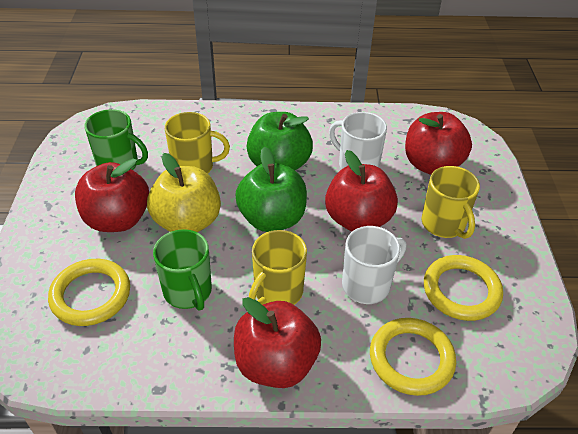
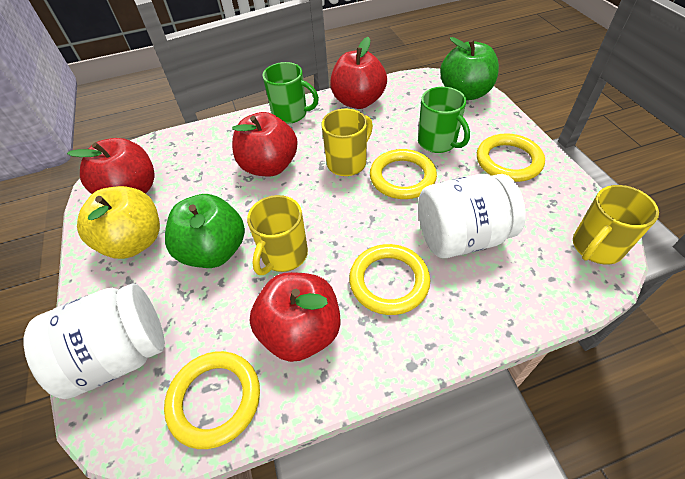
white jar: 0 -> 2
white mug: 2 -> 0
yellow ring: 3 -> 4

